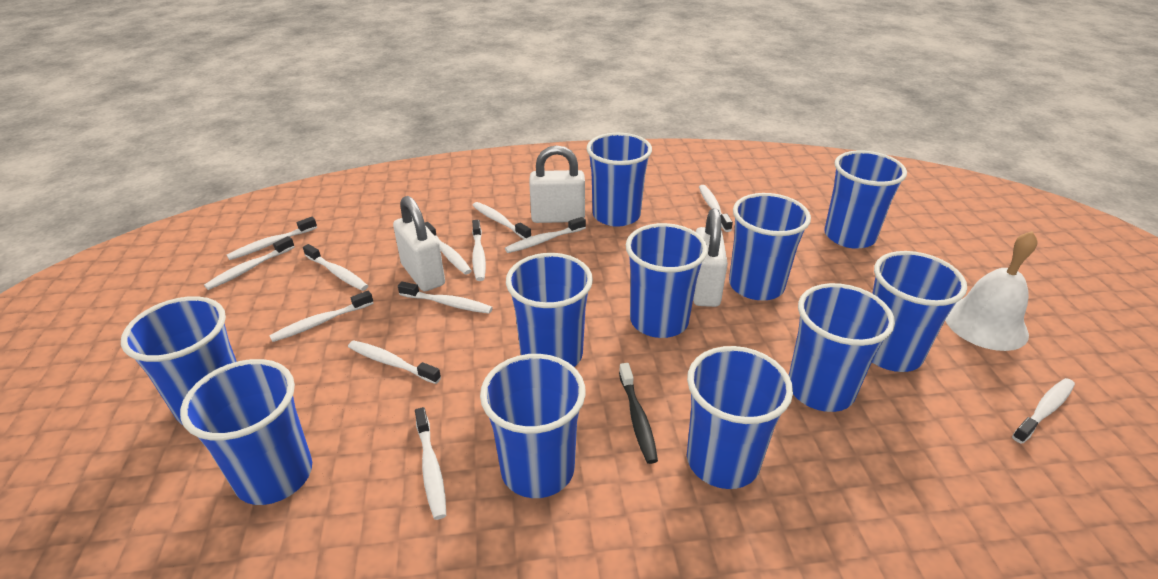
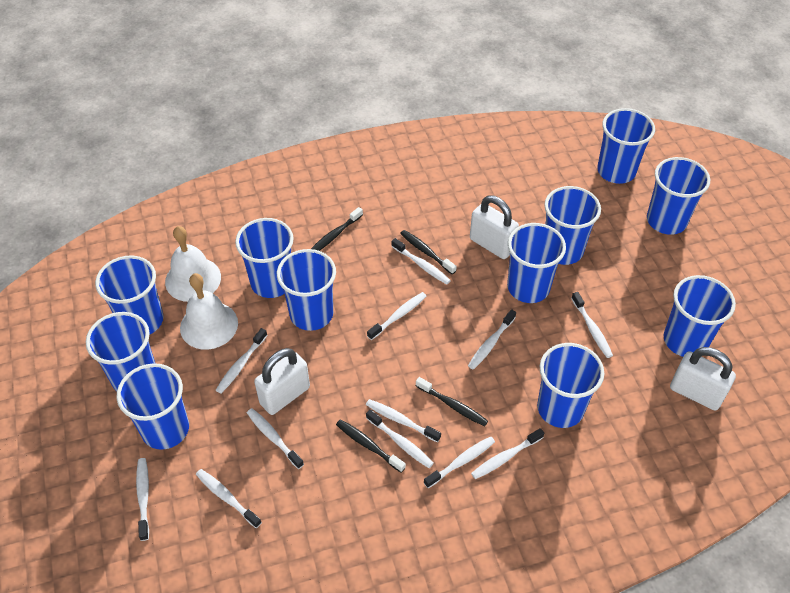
black toothbrush: 1 -> 4
white bell: 1 -> 2
white toothbrush: 13 -> 12

